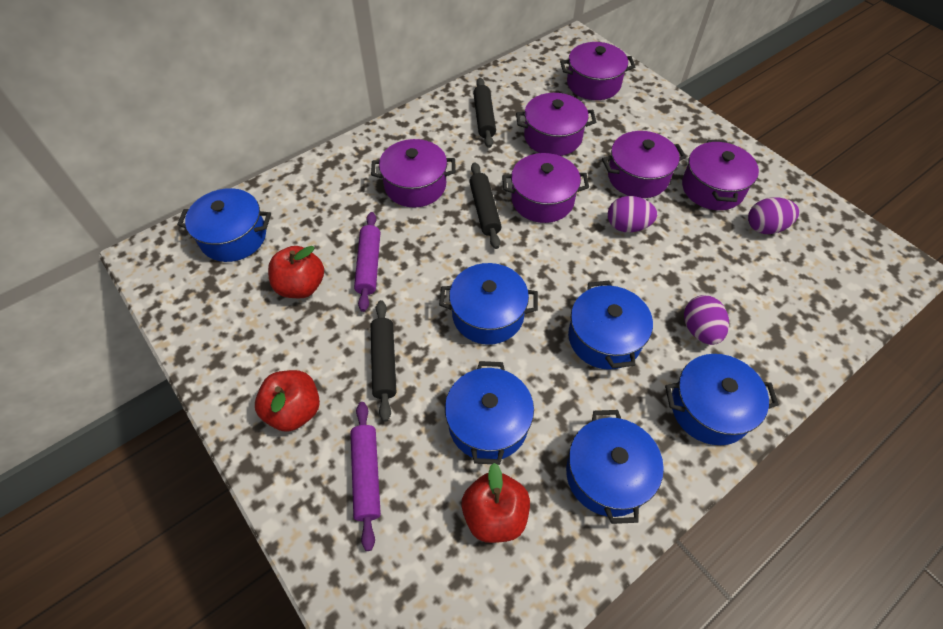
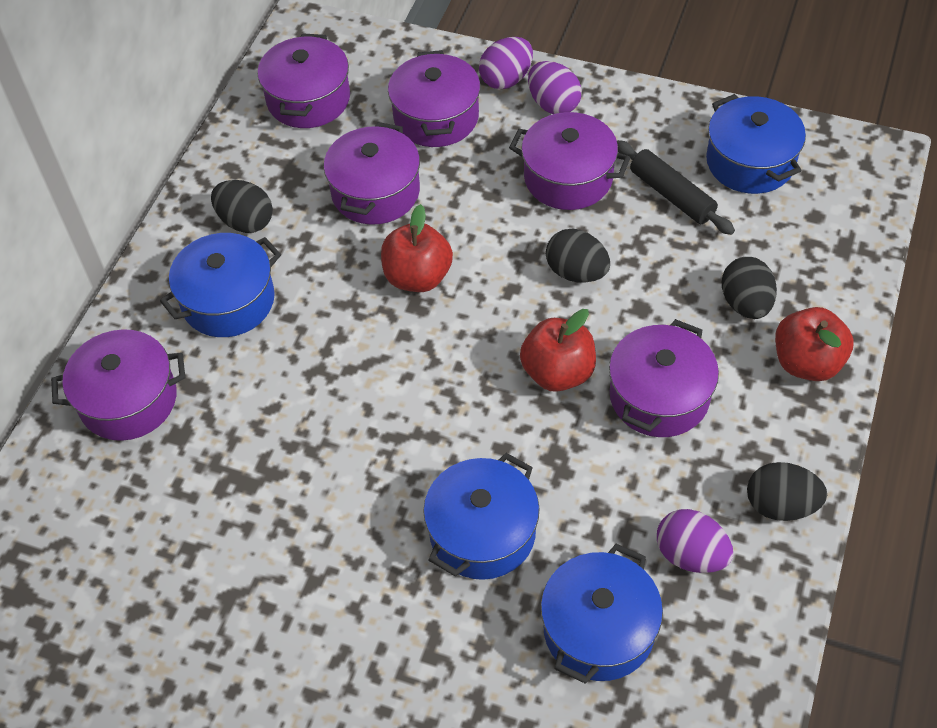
black egg: 0 -> 4
black rolling pin: 3 -> 1
blue pot: 6 -> 4
purple rolling pin: 2 -> 0

